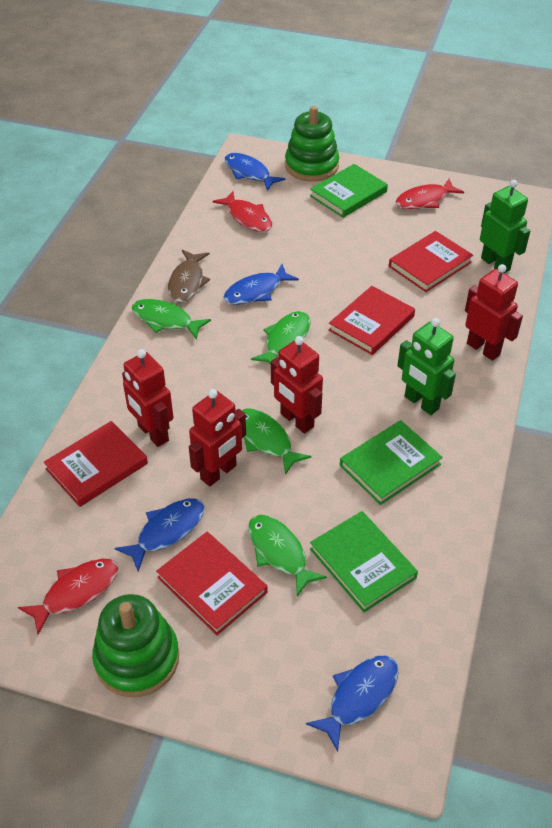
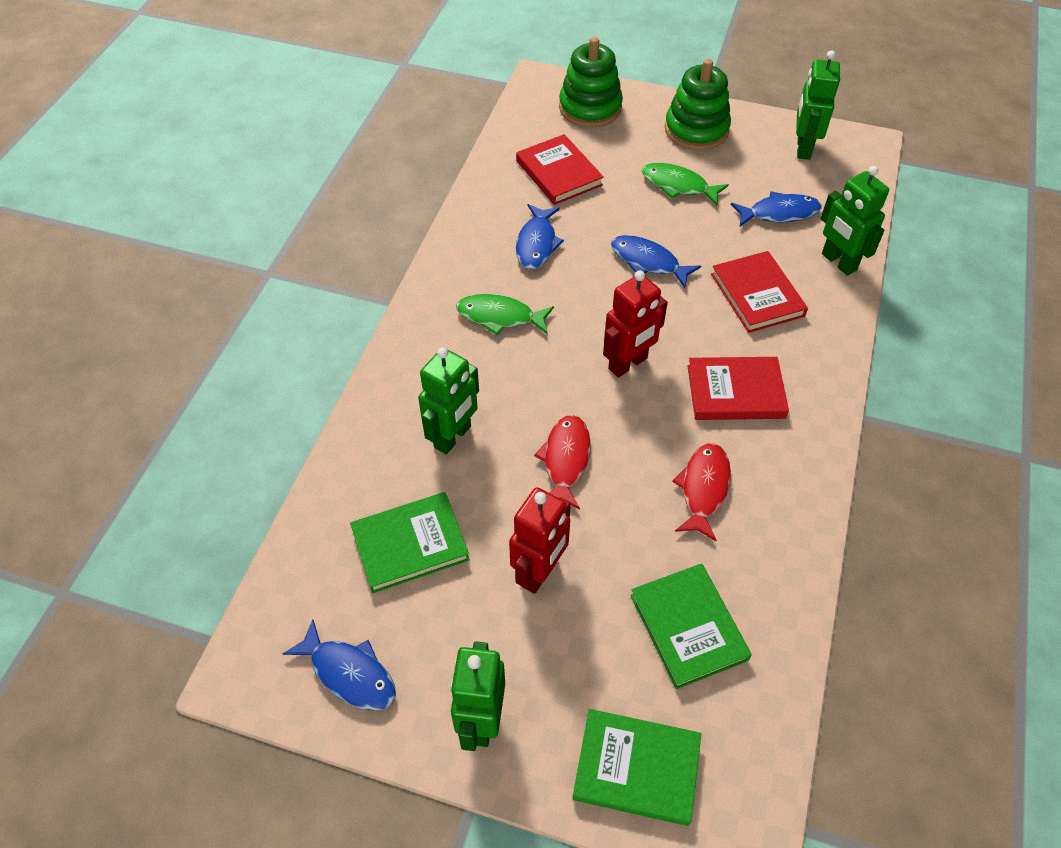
brown fish: 1 -> 0
green fish: 4 -> 2
green robot: 2 -> 4
red book: 4 -> 3
red fish: 3 -> 2
red robot: 4 -> 2

